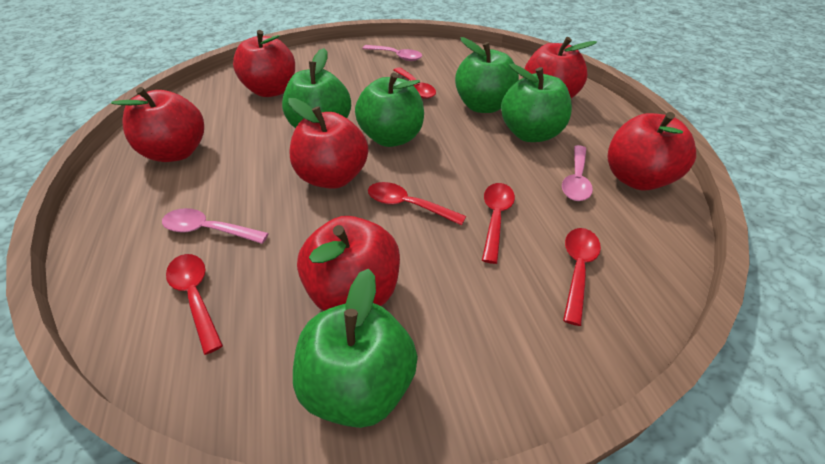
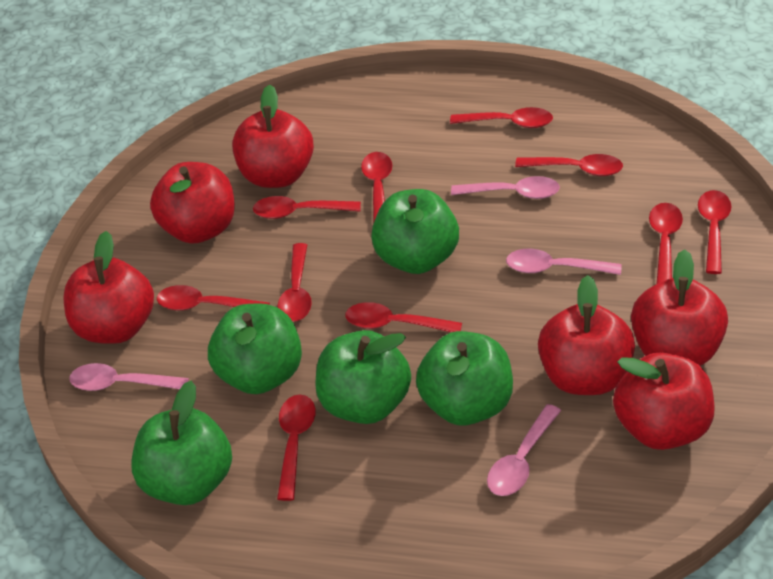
pink spoon: 3 -> 4
red spoon: 5 -> 10

